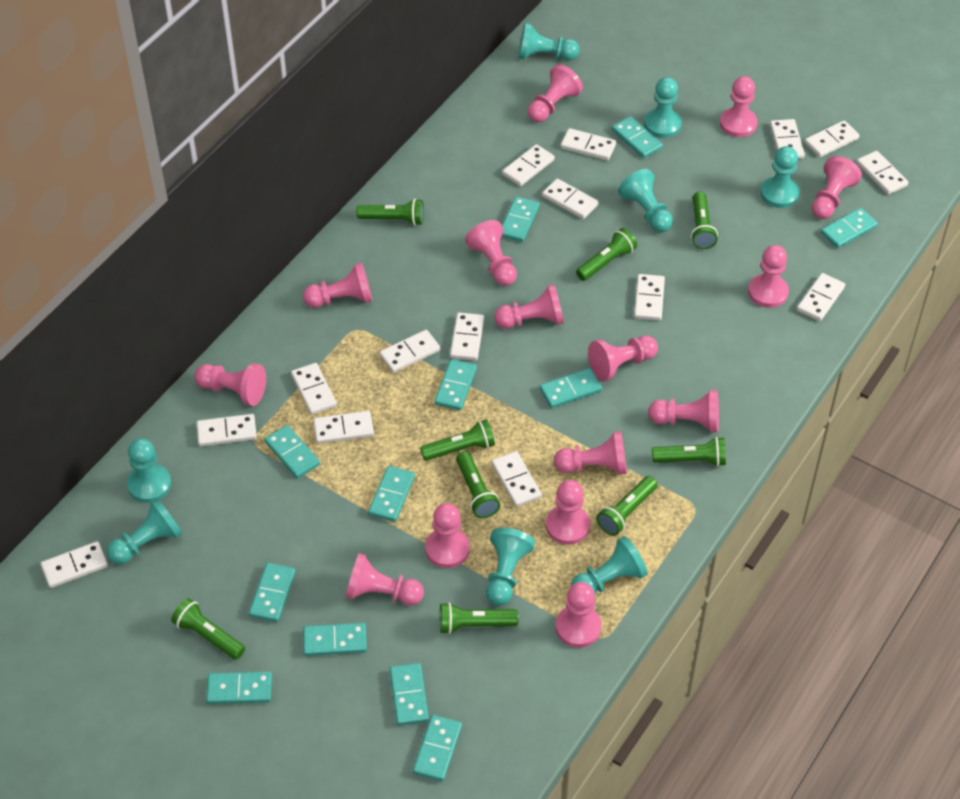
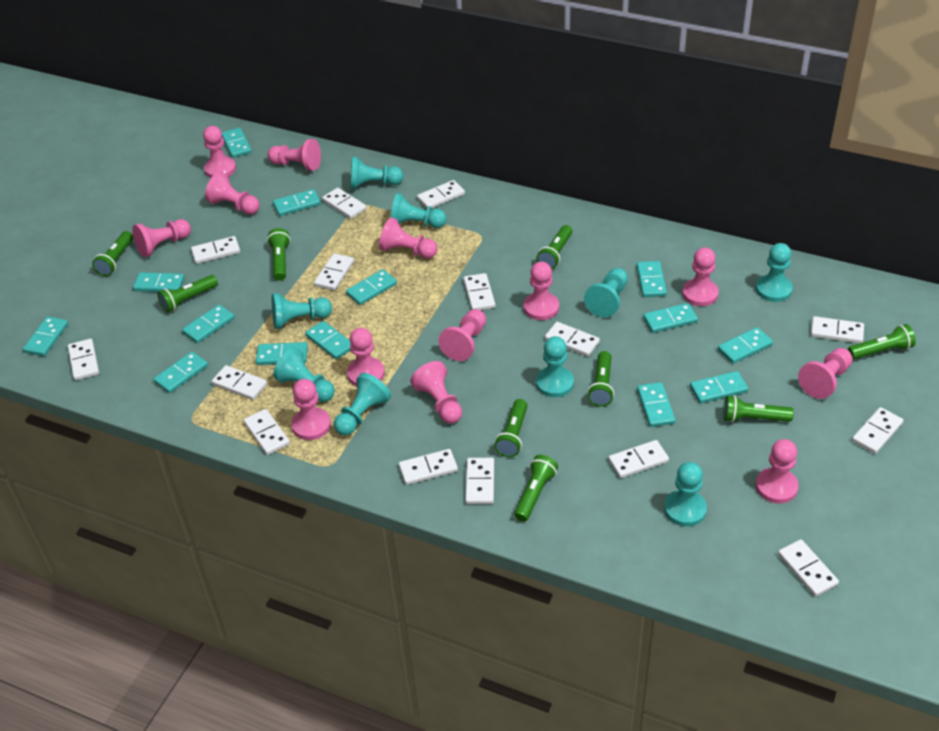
pink pawn: 15 -> 13
turquoise domino: 12 -> 14
turquoise pawn: 8 -> 9

